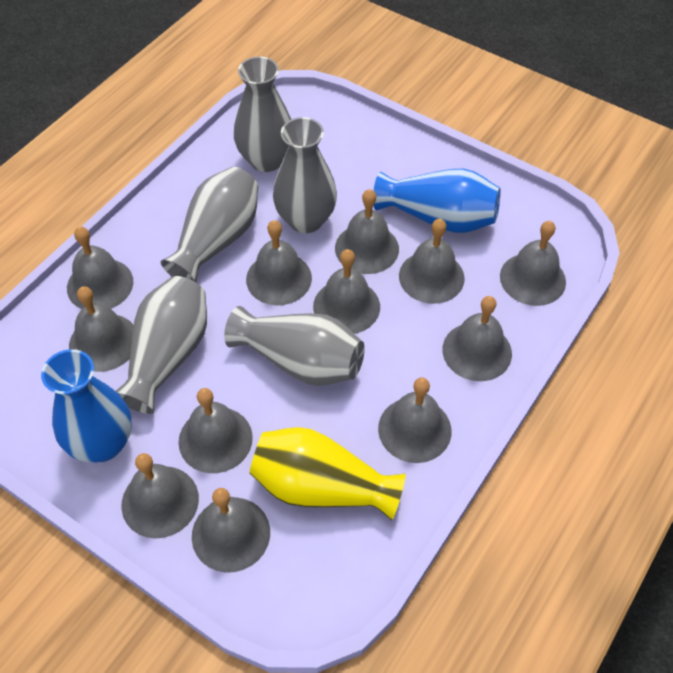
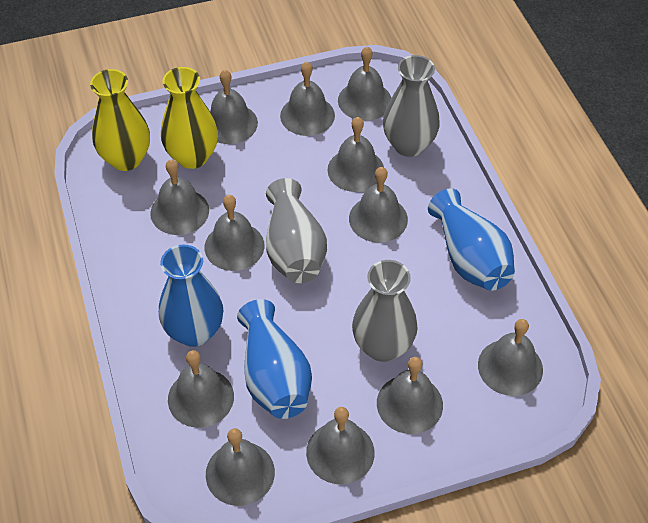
blue vase: 2 -> 3
grey vase: 5 -> 3
yellow vase: 1 -> 2

